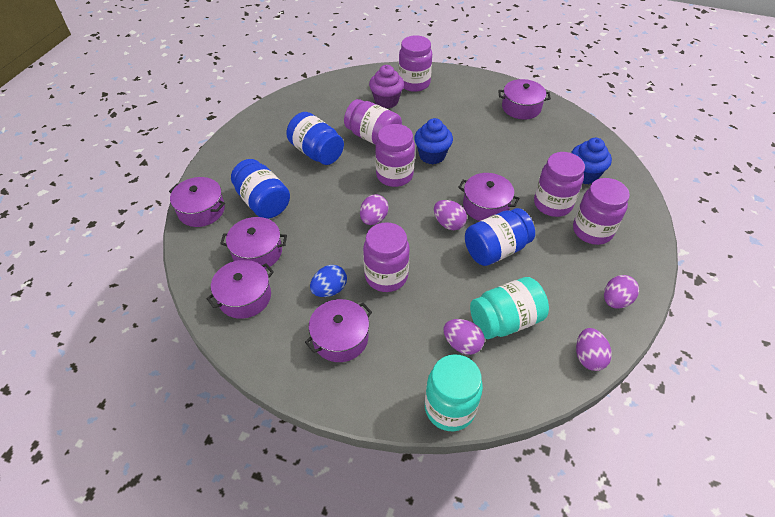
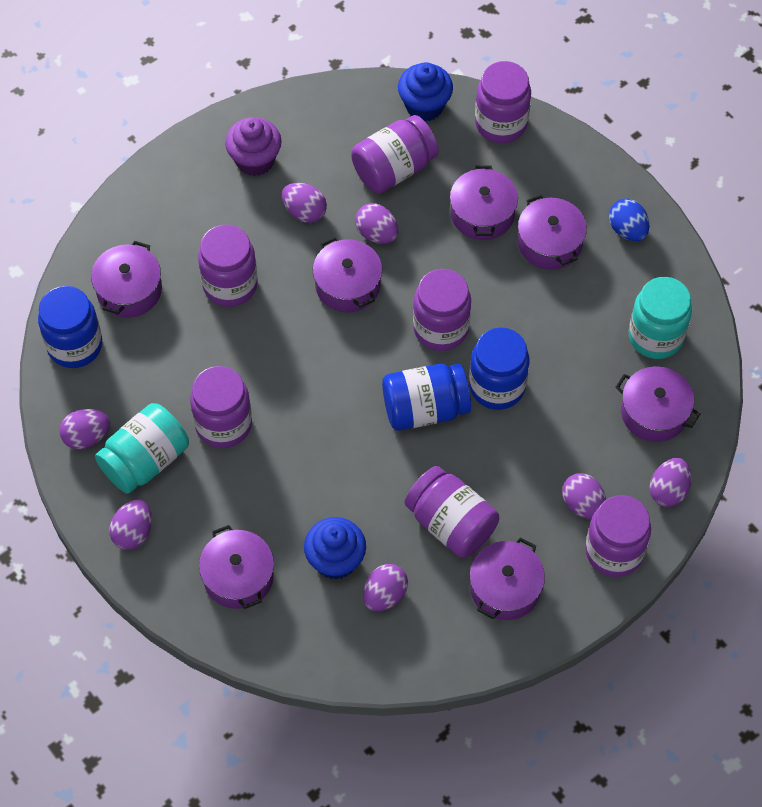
purple egg: 5 -> 7
purple jar: 6 -> 7
purple pot: 6 -> 7

